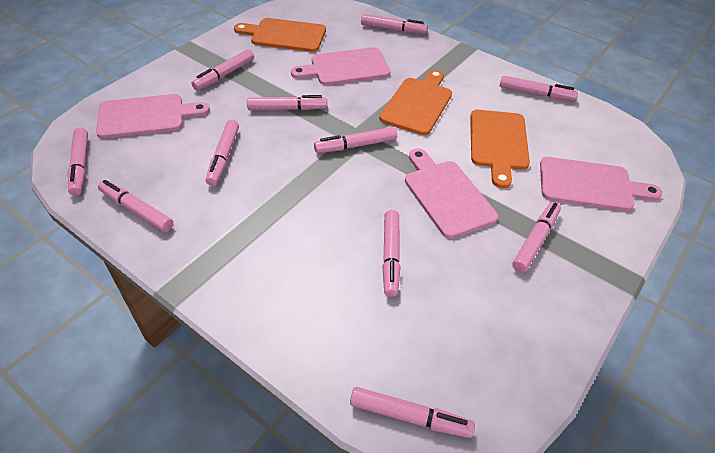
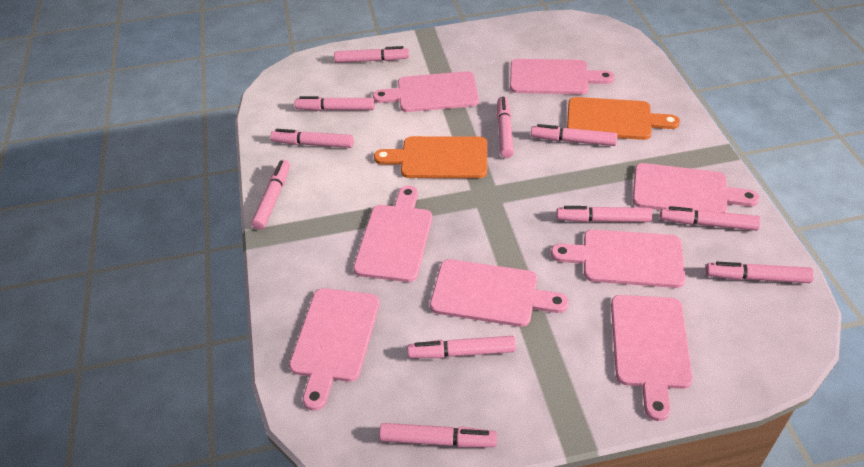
orange cutting board: 3 -> 2
pink cutting board: 4 -> 8

